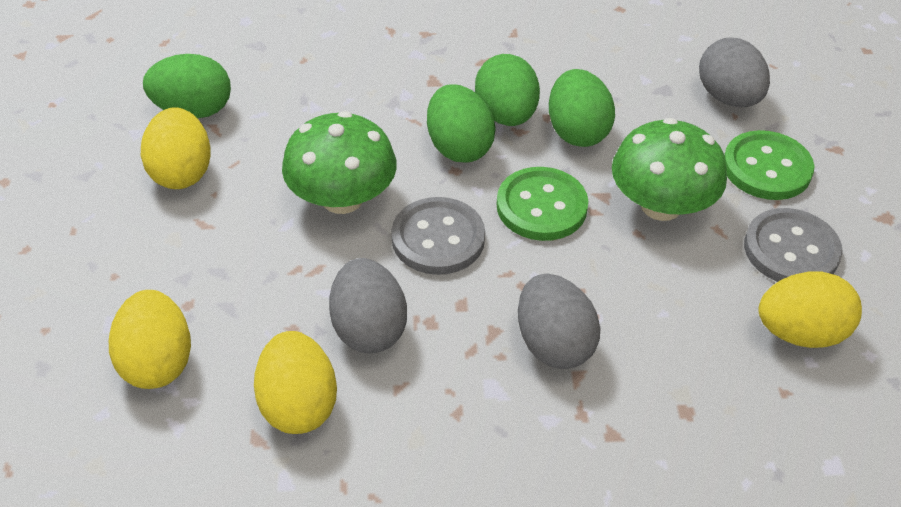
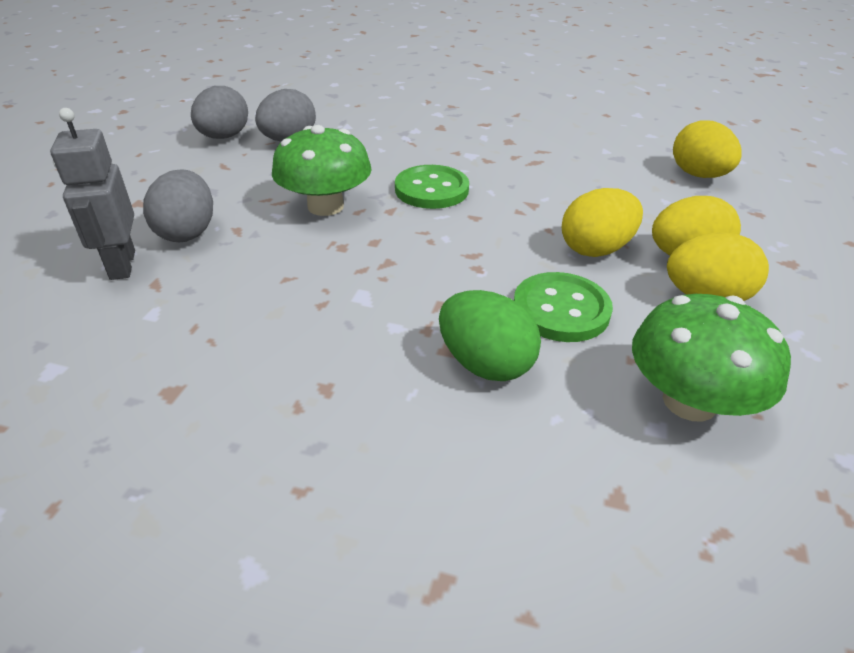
green egg: 4 -> 1
grey button: 2 -> 0
grey robot: 0 -> 1

